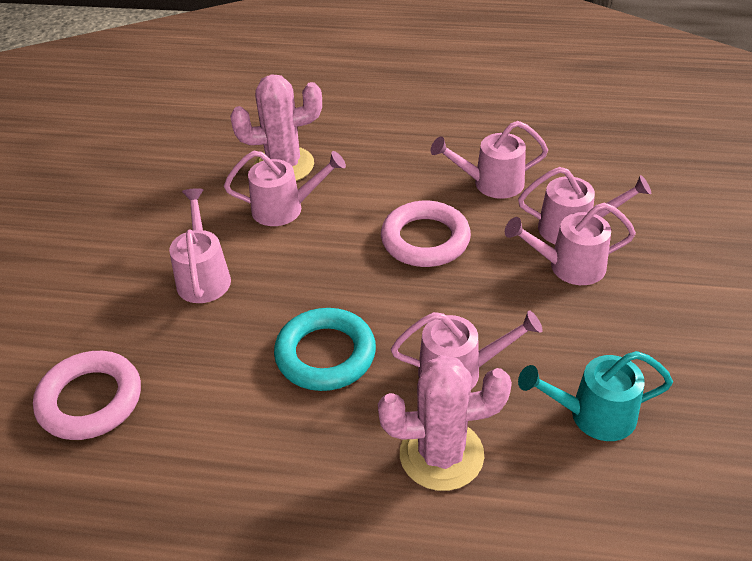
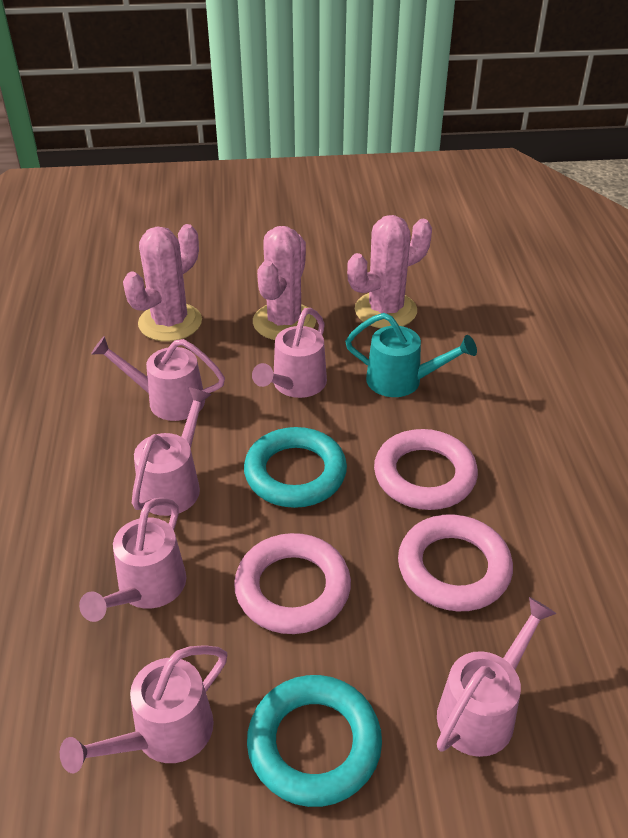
pink cactus: 2 -> 3
pink ring: 2 -> 3
turquoise ring: 1 -> 2

